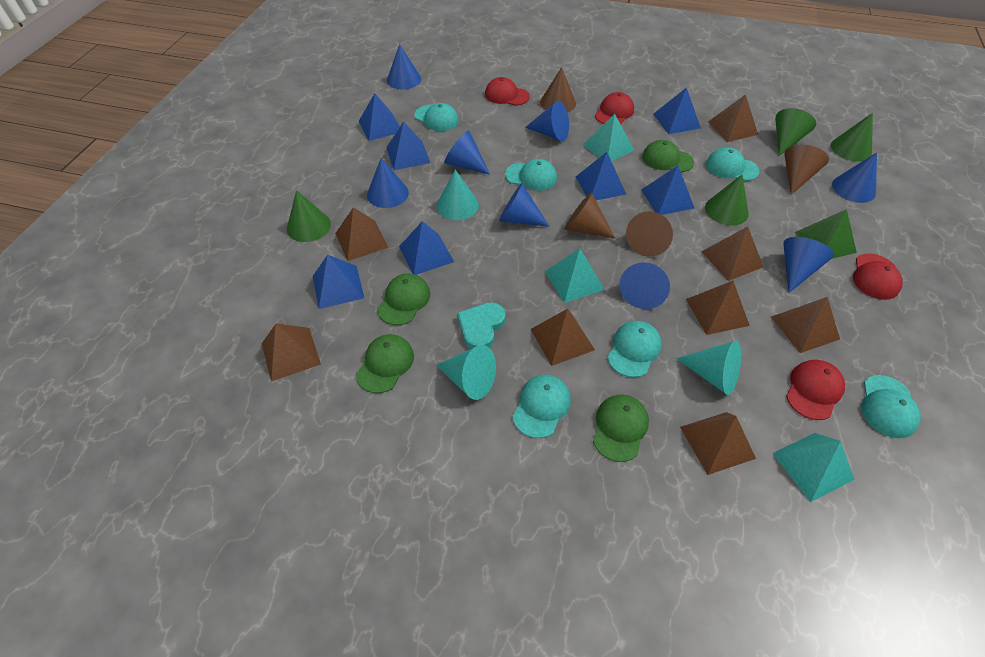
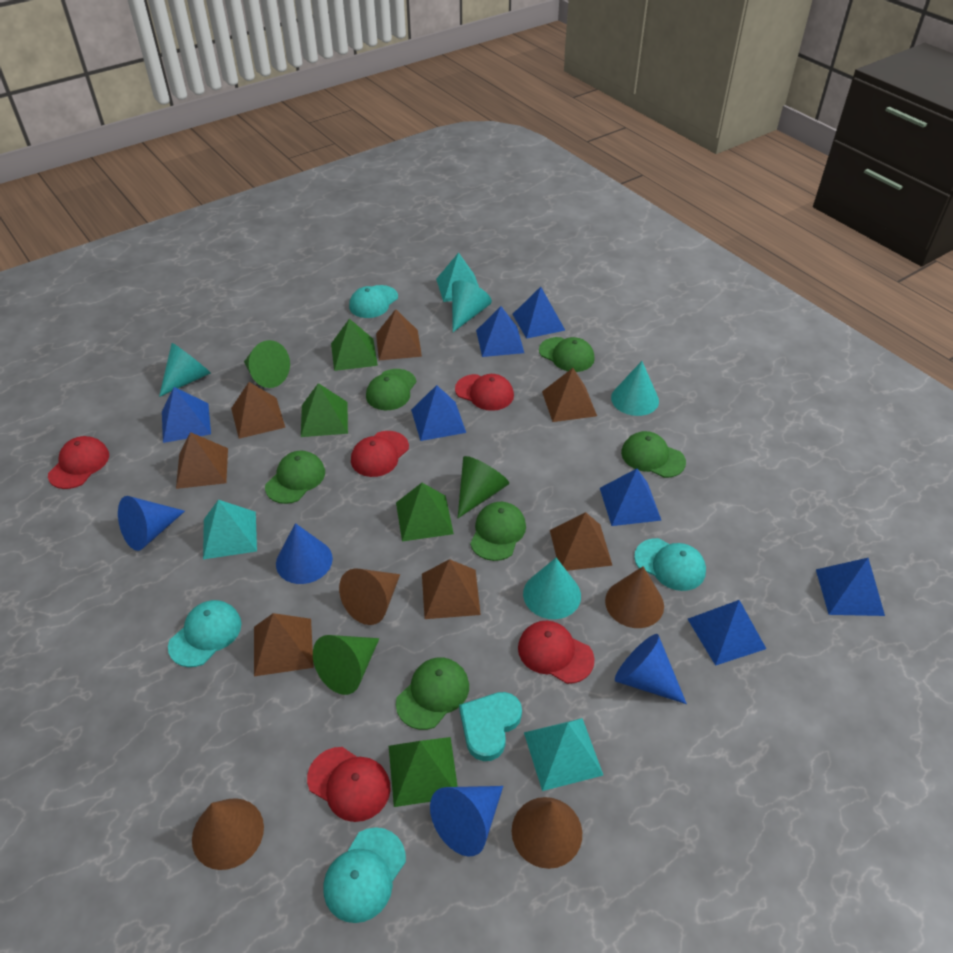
blue cone: 8 -> 4
brown pyramid: 8 -> 7
green cap: 4 -> 6
green cone: 4 -> 3
green pyramid: 1 -> 4
red cap: 4 -> 5
turquoise cap: 6 -> 4
turquoise cone: 3 -> 4

